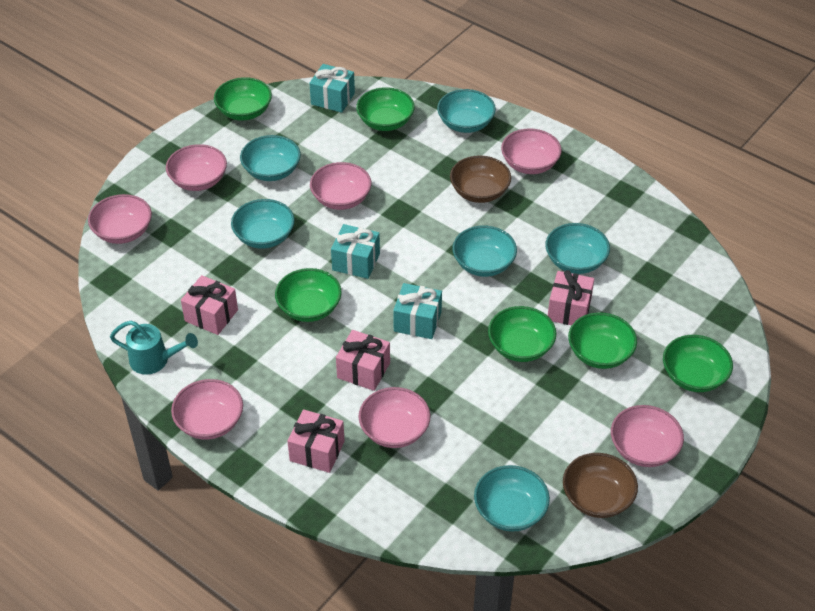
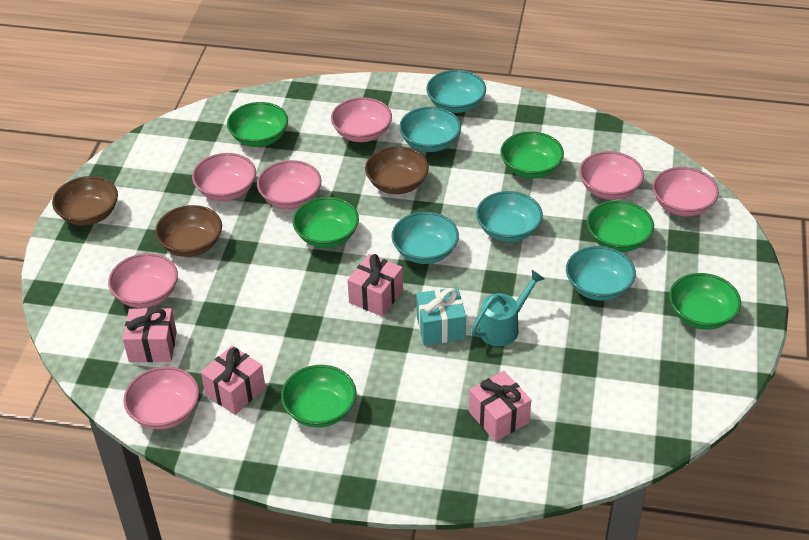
brown bowl: 2 -> 3
turquoise bowl: 6 -> 5
turquoise gift: 3 -> 1

